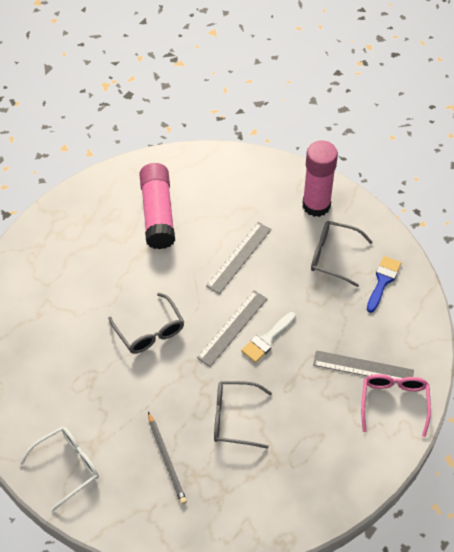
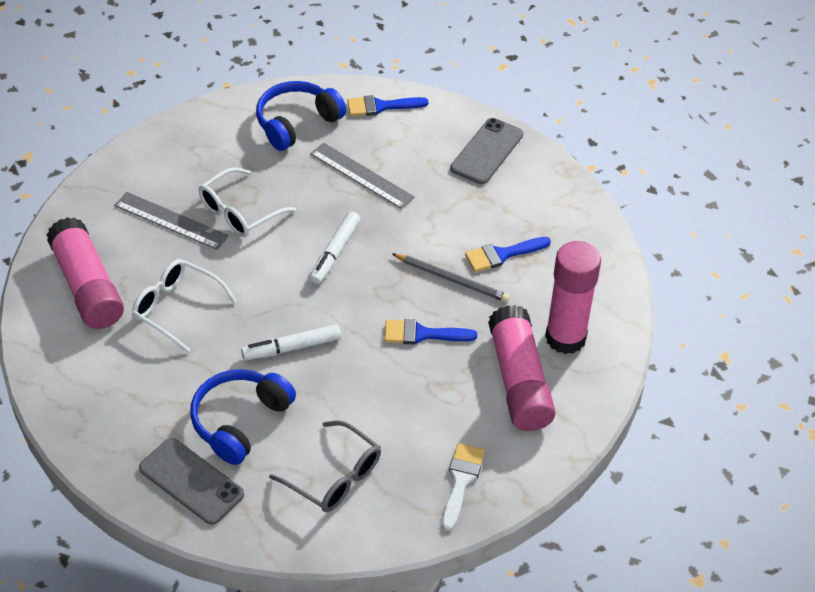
blue brush: 1 -> 3
blue headphones: 0 -> 2
grey glasses: 3 -> 1
grey phone: 0 -> 2
grey ruler: 3 -> 2
pink glasses: 1 -> 0
pink glue stick: 2 -> 3
white glasses: 1 -> 2
white marker: 0 -> 2

